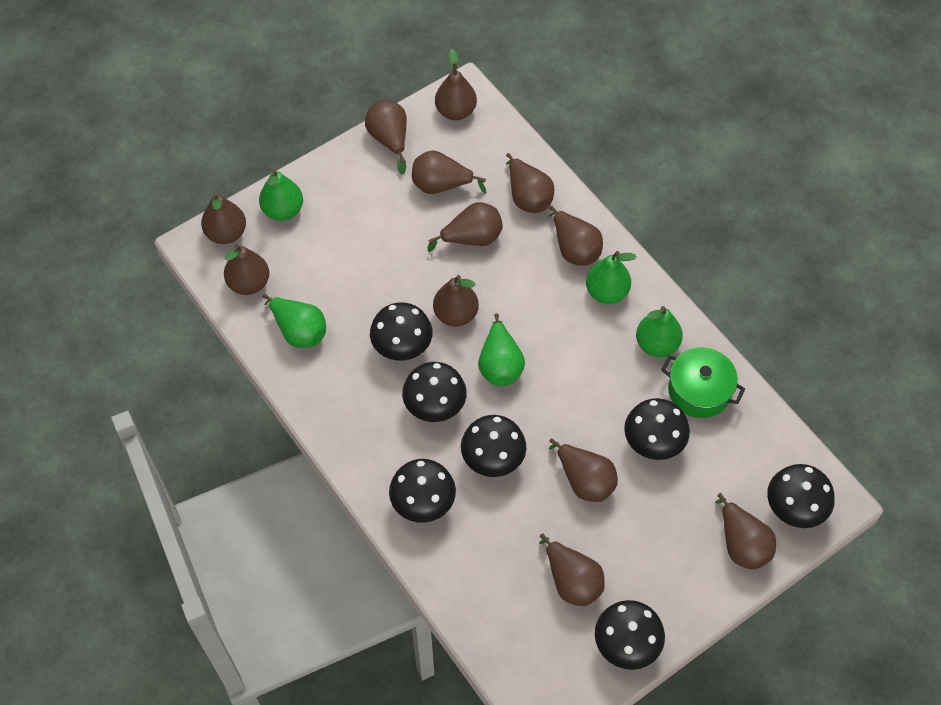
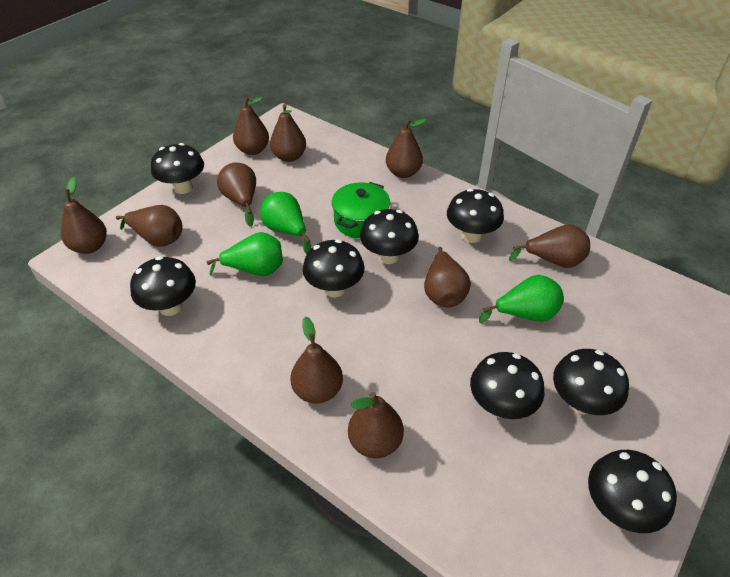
black mushroom: 7 -> 8
brown pear: 12 -> 10
green pear: 5 -> 3

